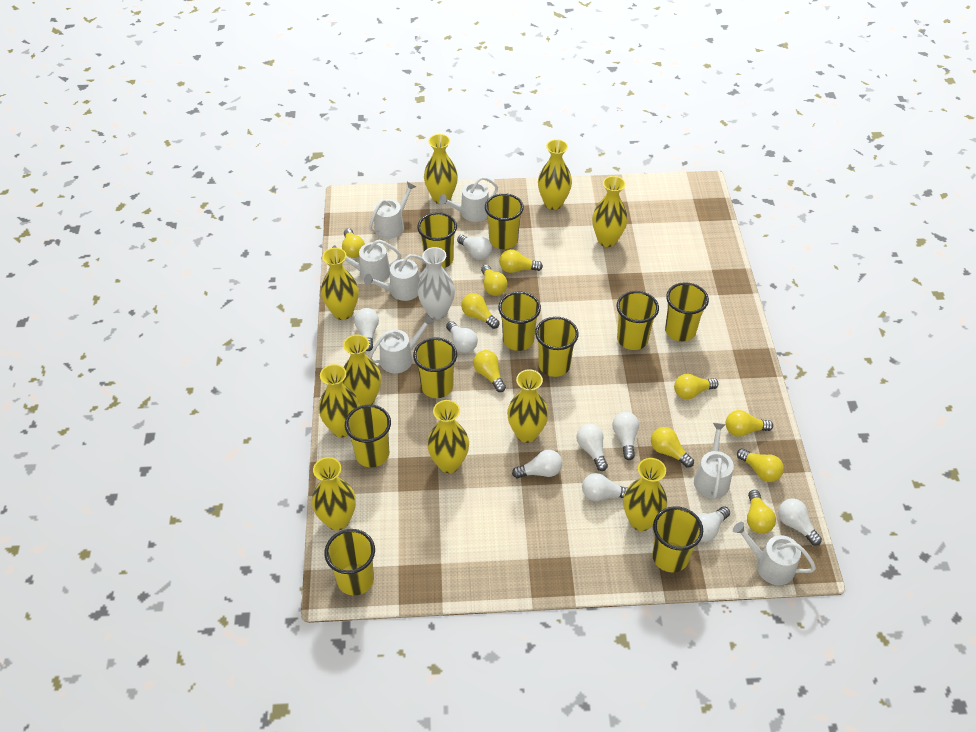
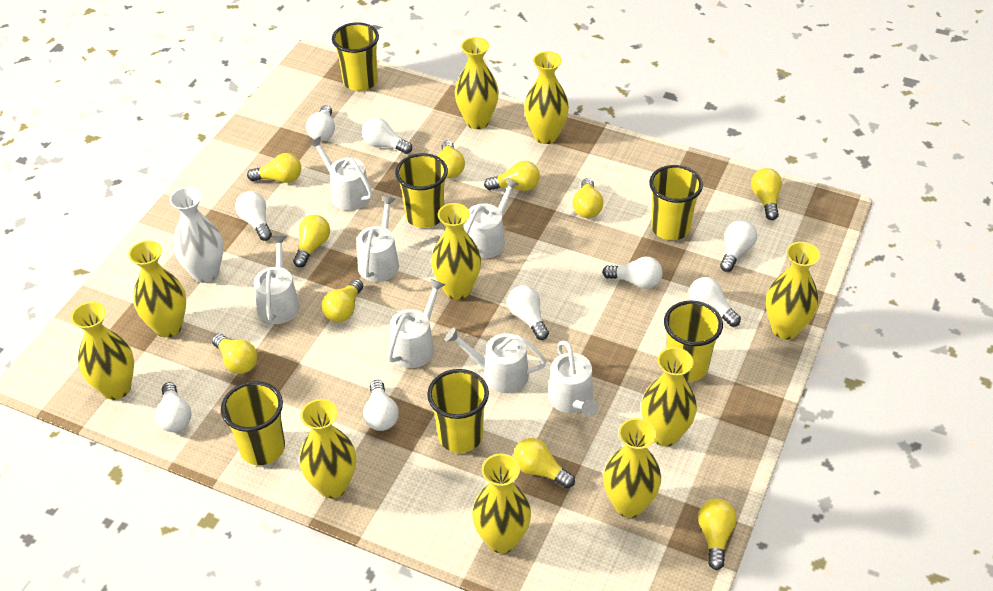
yellow cup: 10 -> 6

